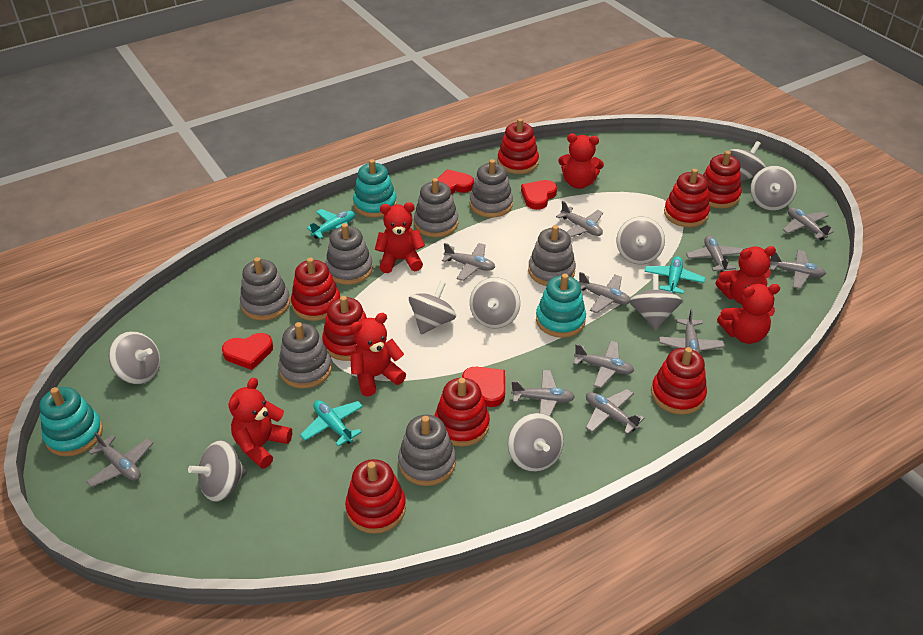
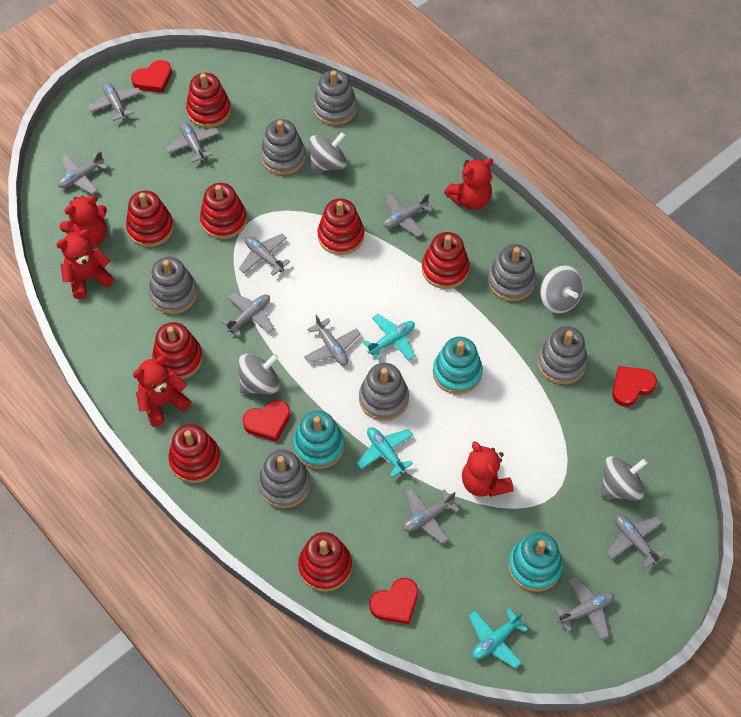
grey plane: 11 -> 10
grey spinning top: 9 -> 4
red teddy bear: 6 -> 5

